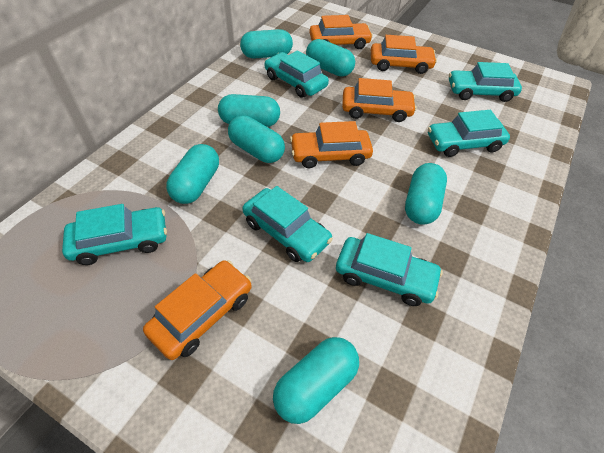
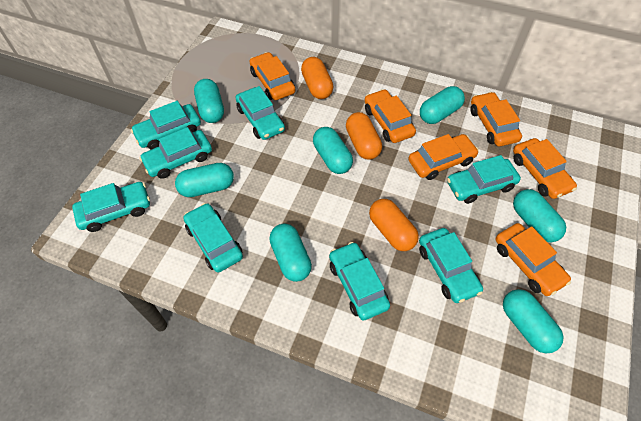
orange capsule: 0 -> 3
orange car: 5 -> 6
turquoise car: 6 -> 8

